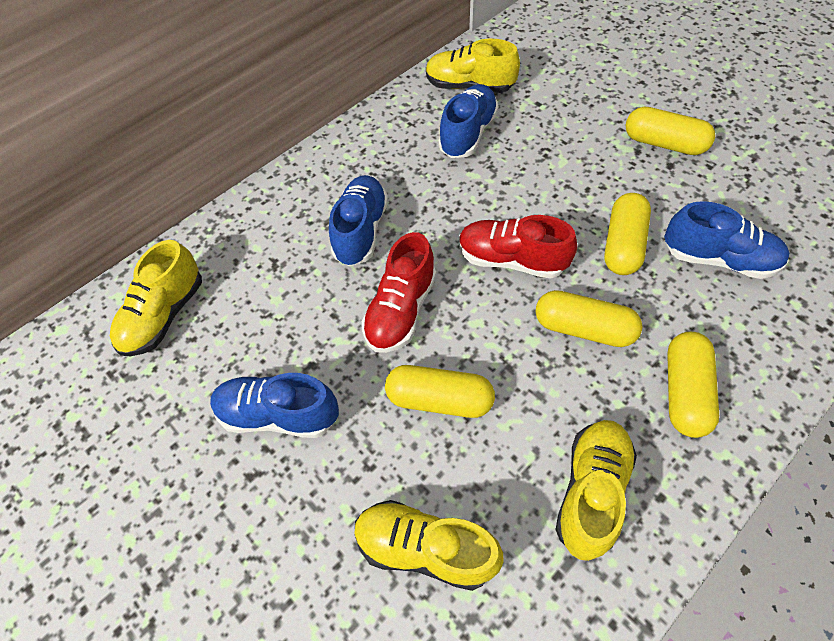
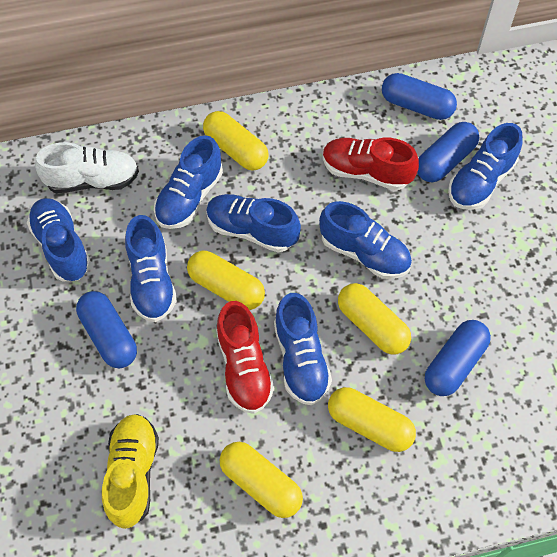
blue capsule: 0 -> 4
blue shoe: 4 -> 7
white shoe: 0 -> 1
yellow shoe: 4 -> 1

